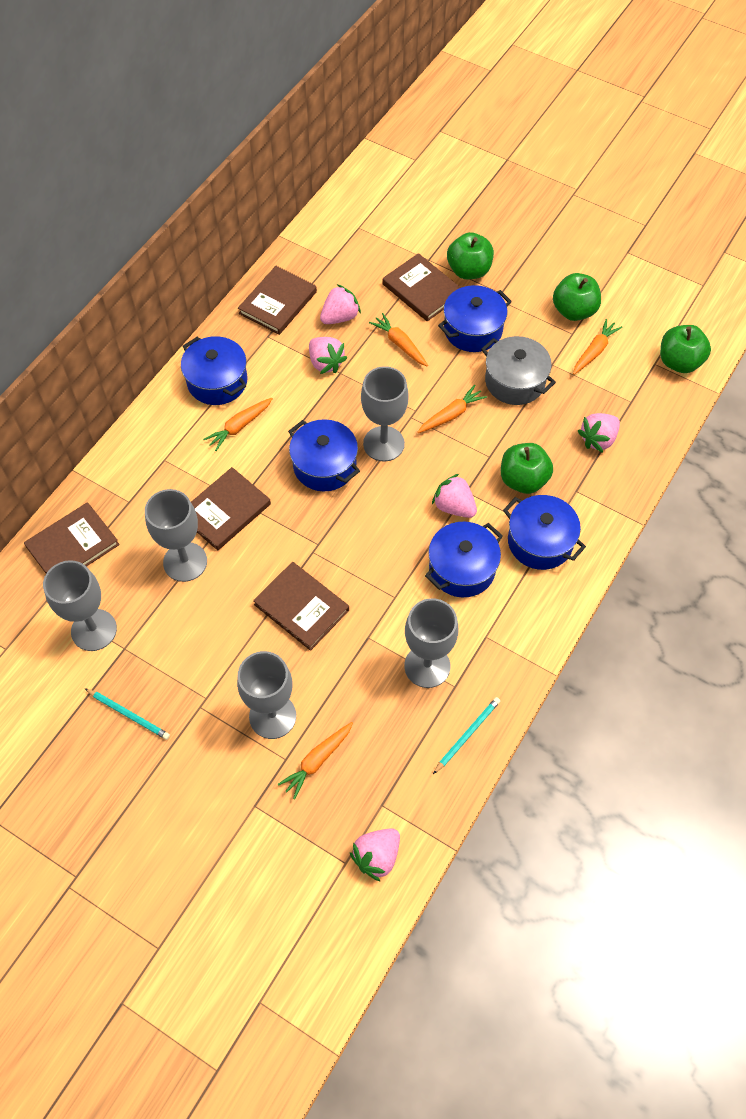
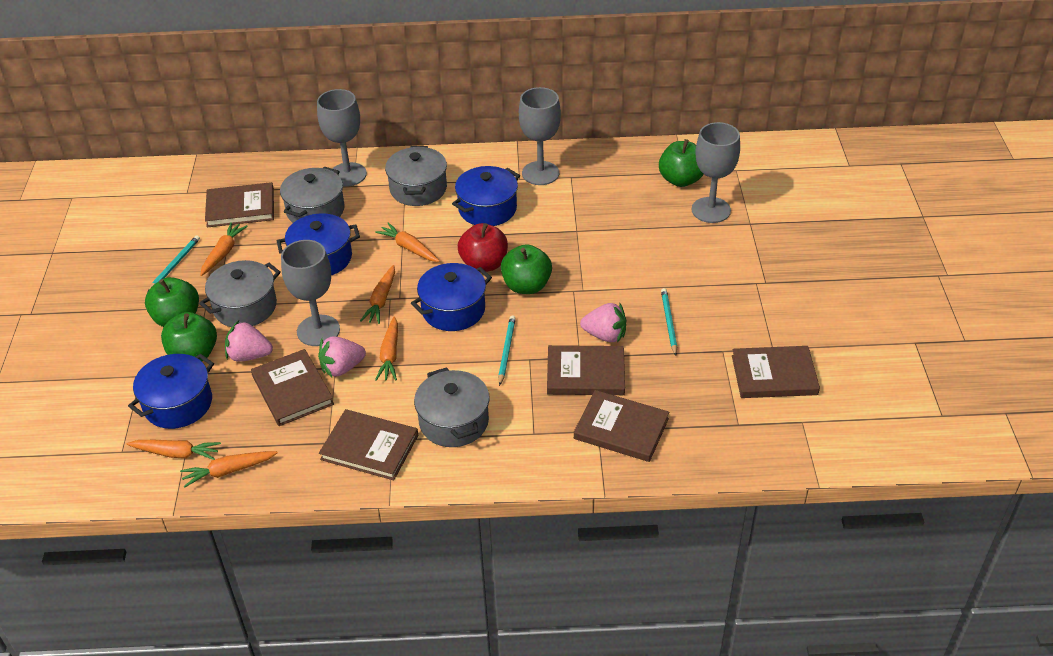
blue pot: 5 -> 4
brown book: 5 -> 6
grey goblet: 5 -> 4
grey pot: 1 -> 4
orange carrot: 5 -> 6
pink strawberry: 5 -> 3
red apple: 0 -> 1
turquoise pencil: 2 -> 3

